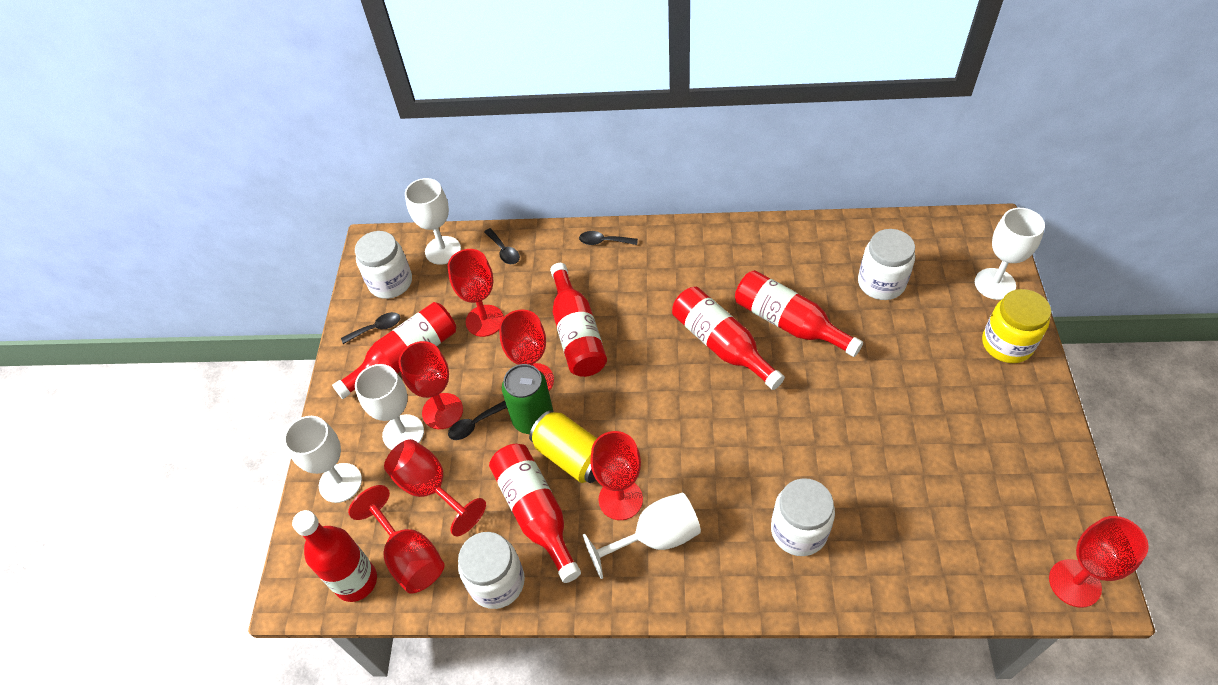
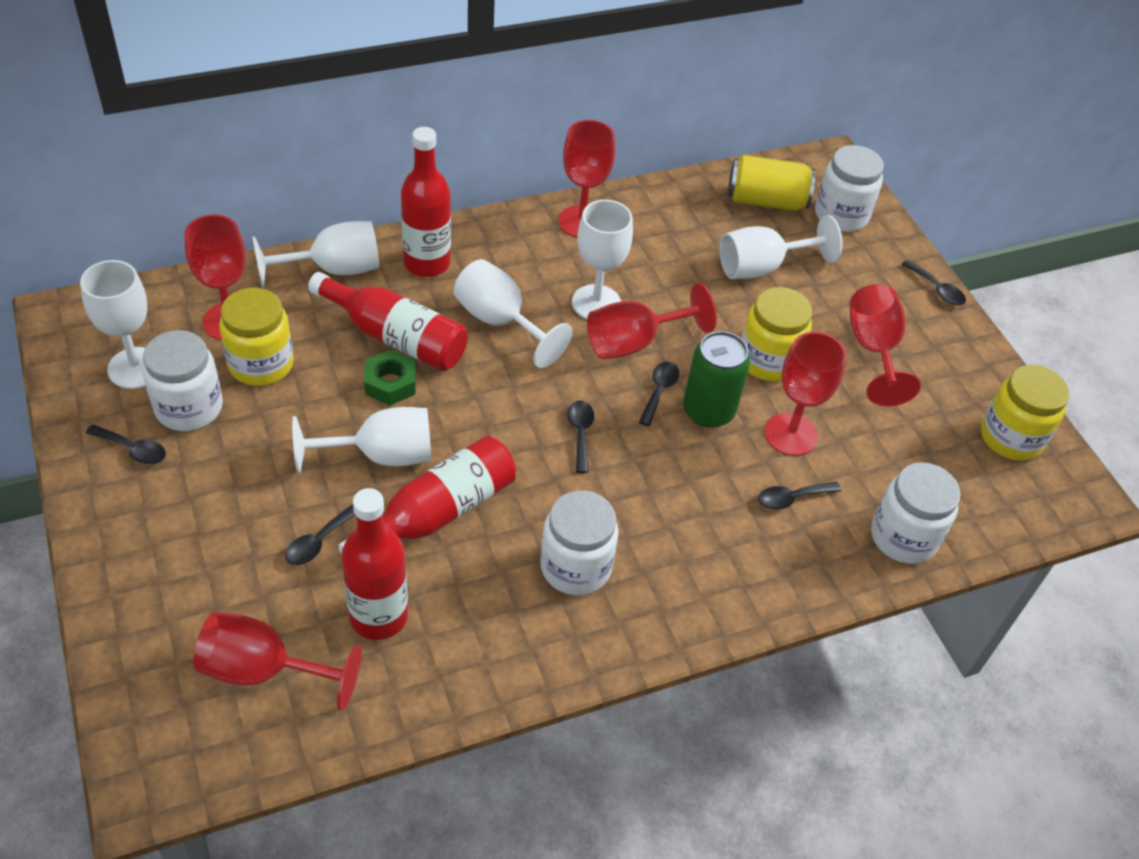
black spoon: 4 -> 6
green nut: 0 -> 1
red bottle: 6 -> 4
red goblet: 7 -> 6
white goblet: 5 -> 6
yellow jar: 1 -> 3

